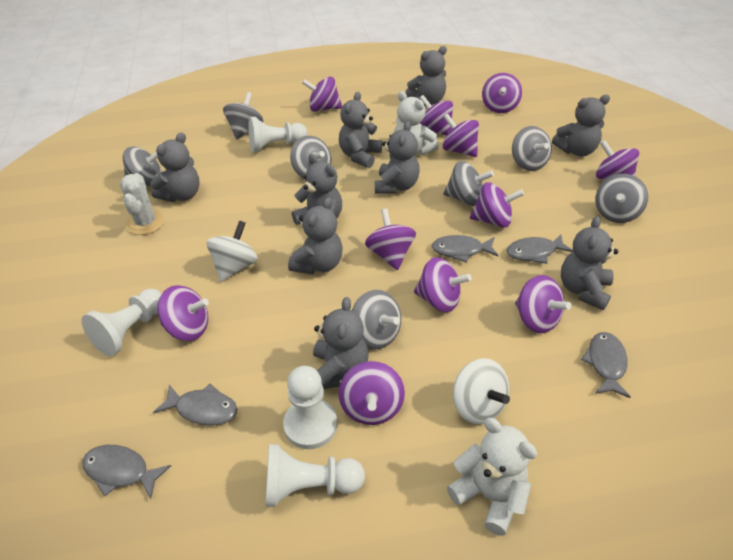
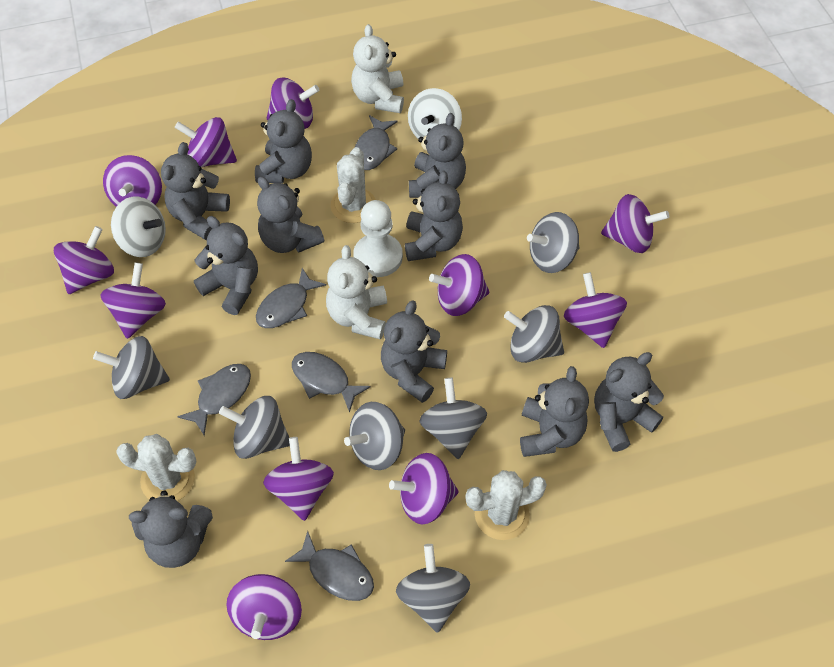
grey teddy bear: 9 -> 10
white cactus: 1 -> 3
white pawn: 4 -> 1

